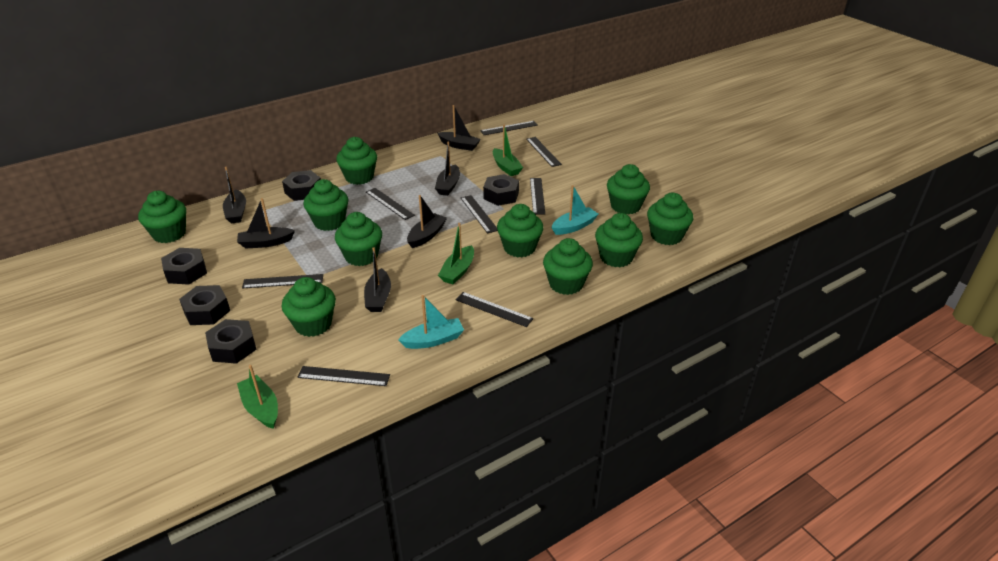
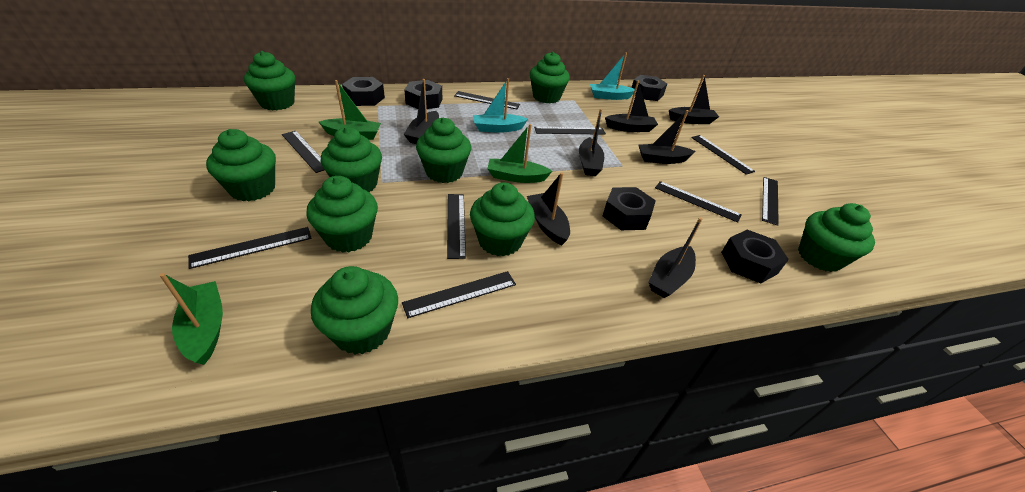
black boat: 6 -> 7
black ruler: 8 -> 9
green cupcake: 10 -> 9

